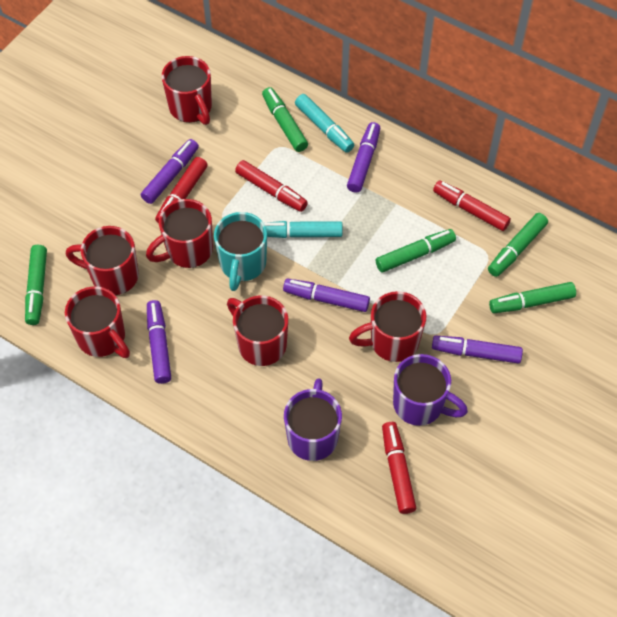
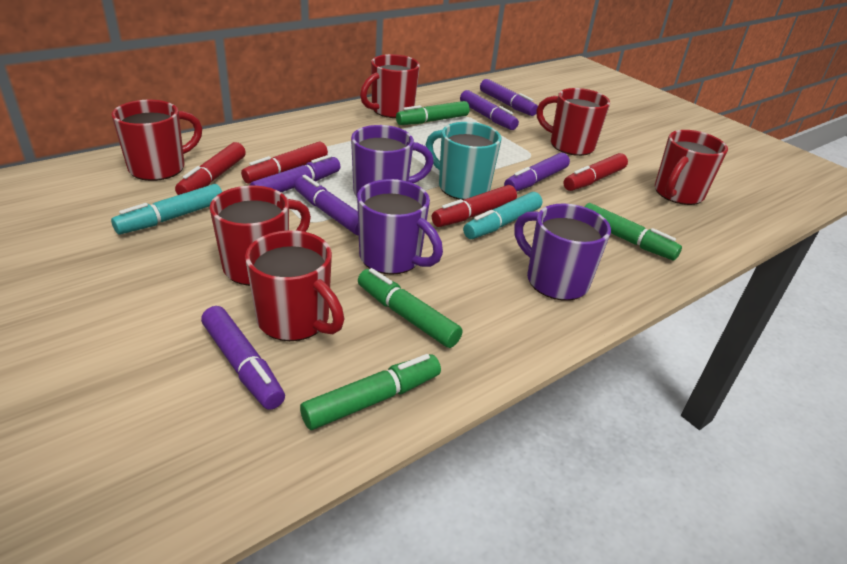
green marker: 5 -> 4
purple marker: 5 -> 6
purple mug: 2 -> 3

